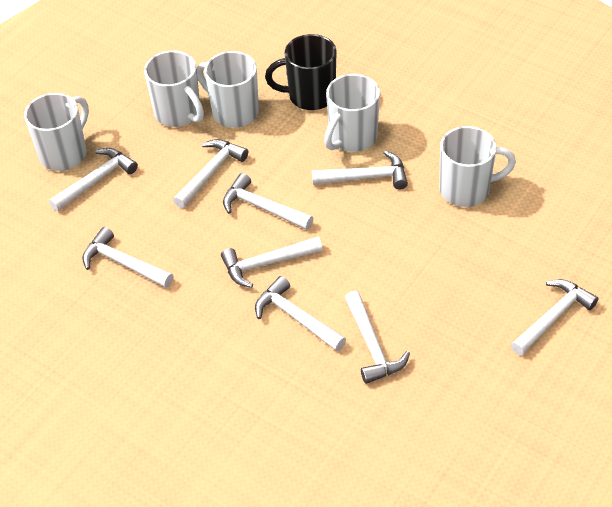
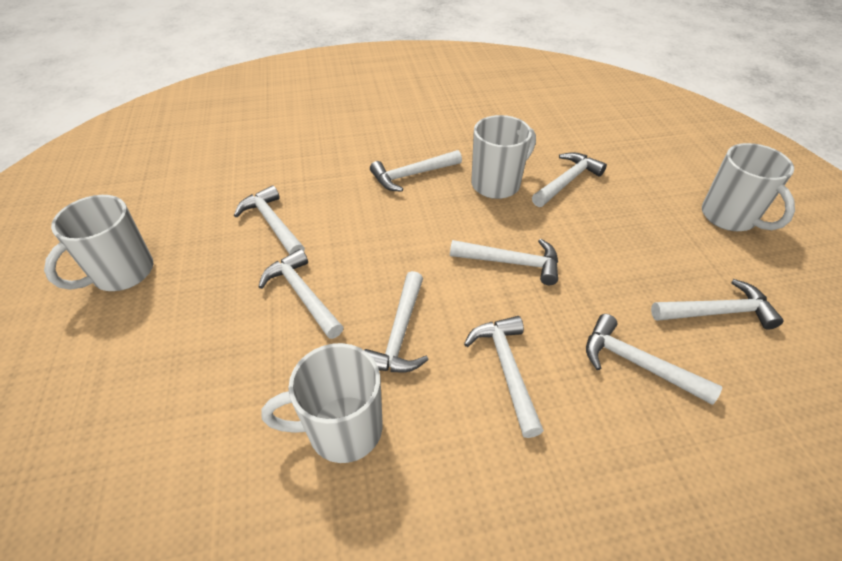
black mug: 1 -> 0
white mug: 5 -> 4

